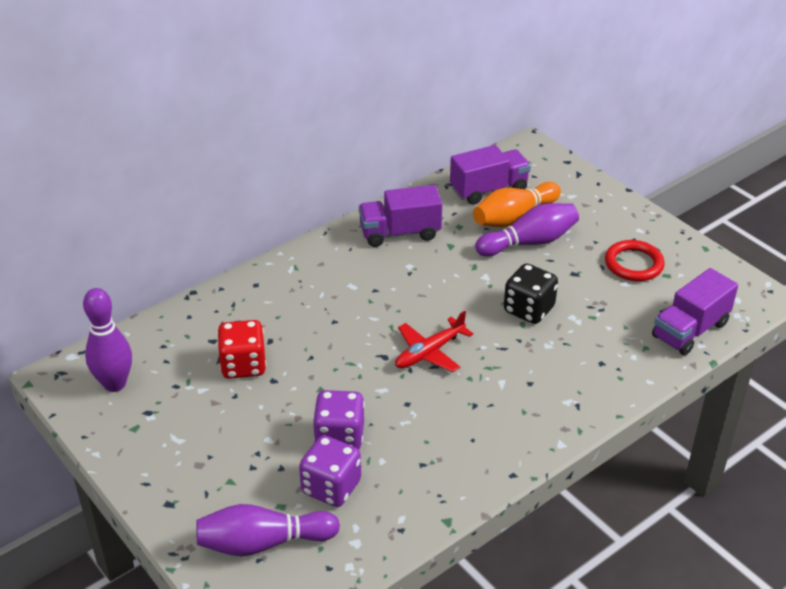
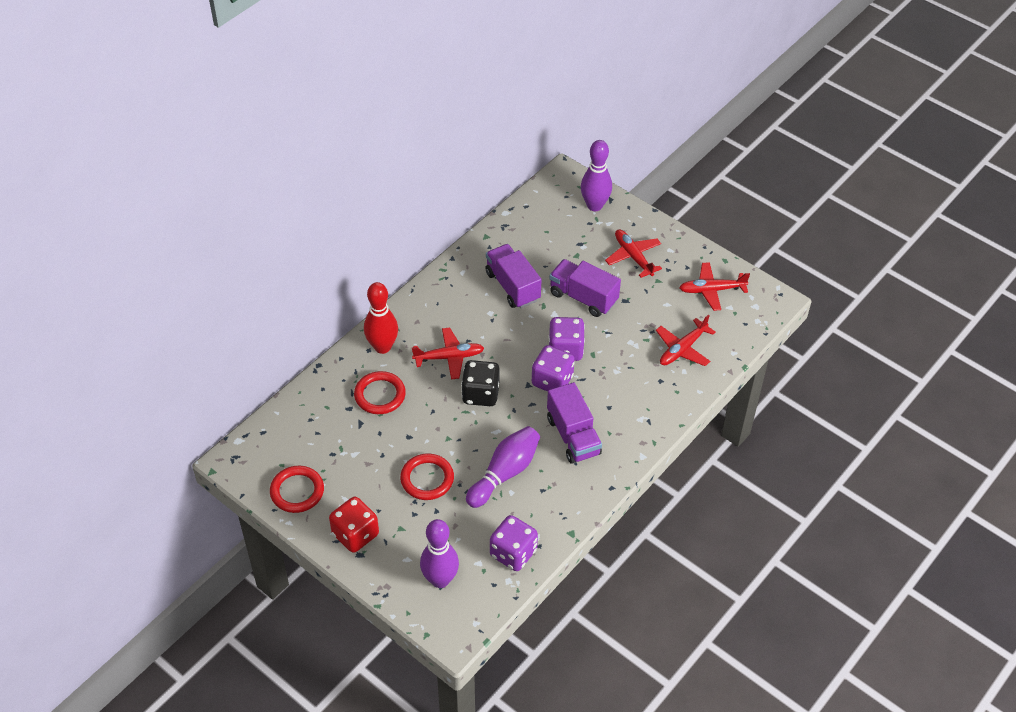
orange bowling pin: 1 -> 0
purple dice: 2 -> 3
red bowling pin: 0 -> 1
red plane: 1 -> 4
red ring: 1 -> 3

